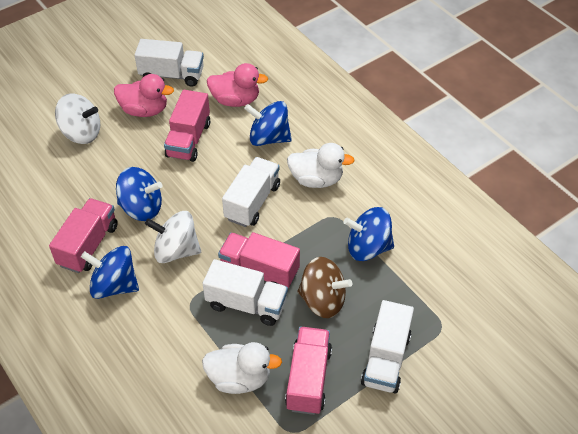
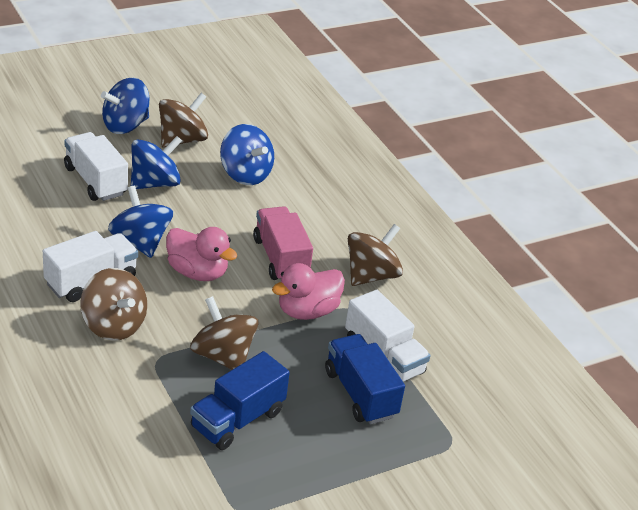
blue truck: 0 -> 2
brown spinning top: 1 -> 4
pink truck: 4 -> 1
white duck: 2 -> 0
white spinning top: 2 -> 0
white truck: 4 -> 3

